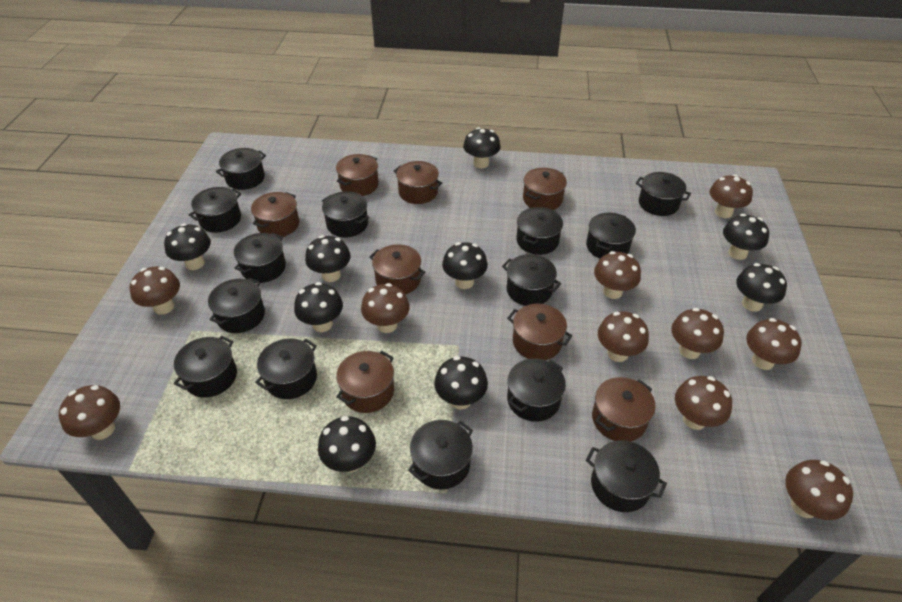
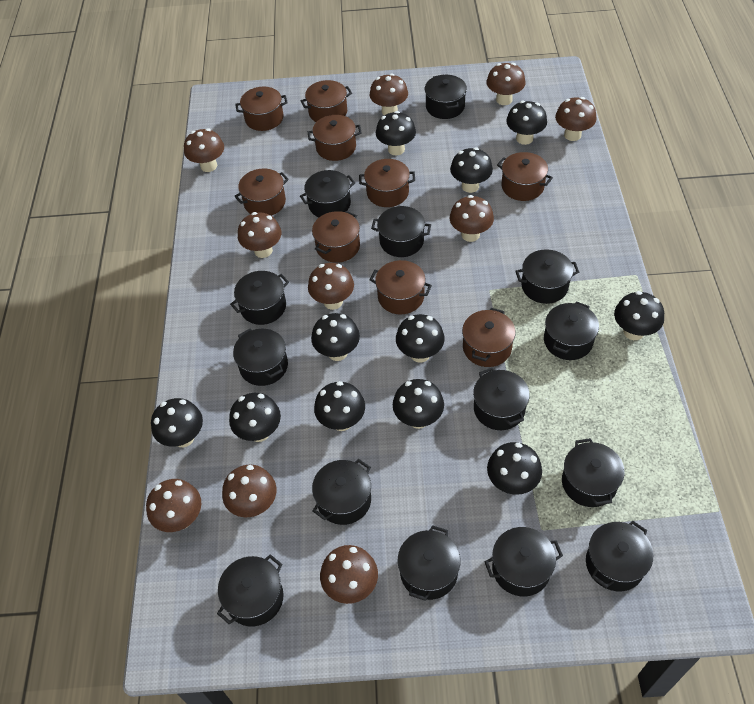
black mushroom: 9 -> 11
brown pot: 8 -> 9

